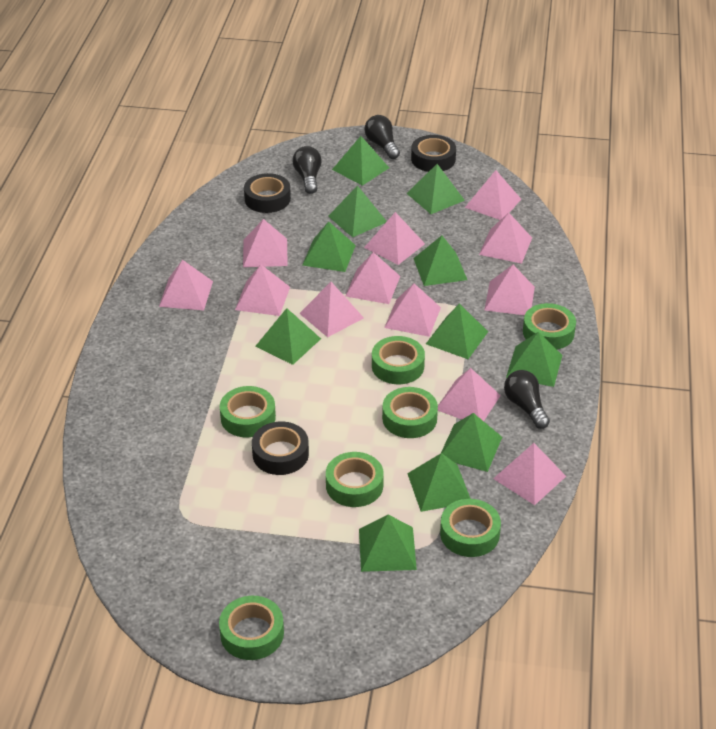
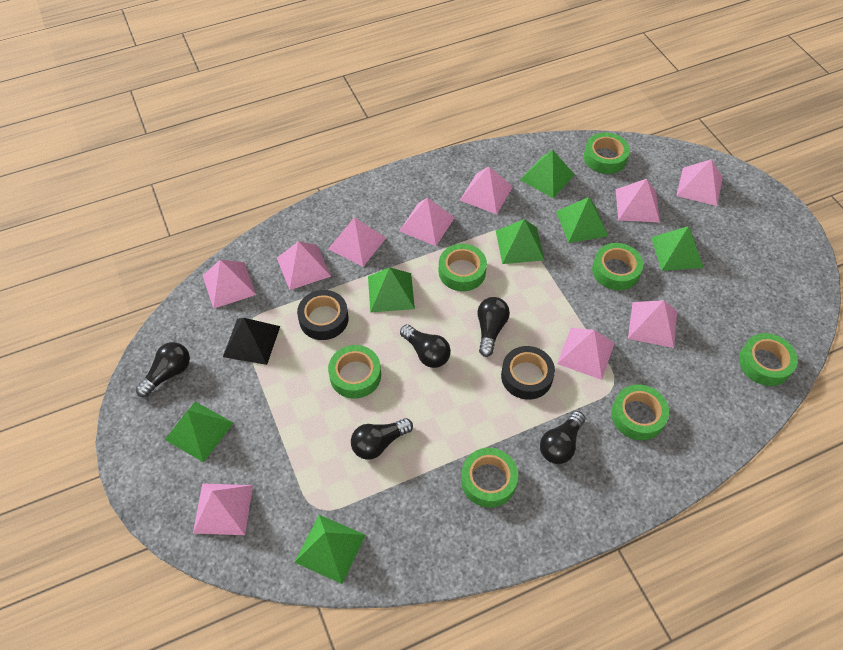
black light bulb: 3 -> 5
black pyramid: 0 -> 1
black tape: 3 -> 2
green pyramid: 11 -> 7
pink pyramid: 12 -> 10

